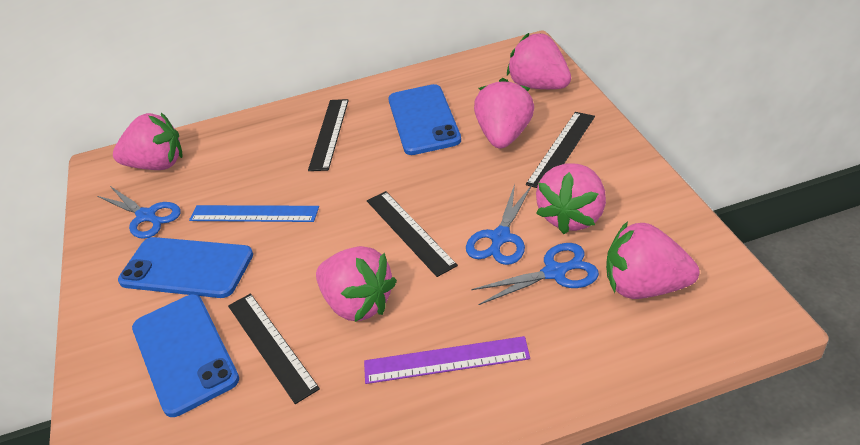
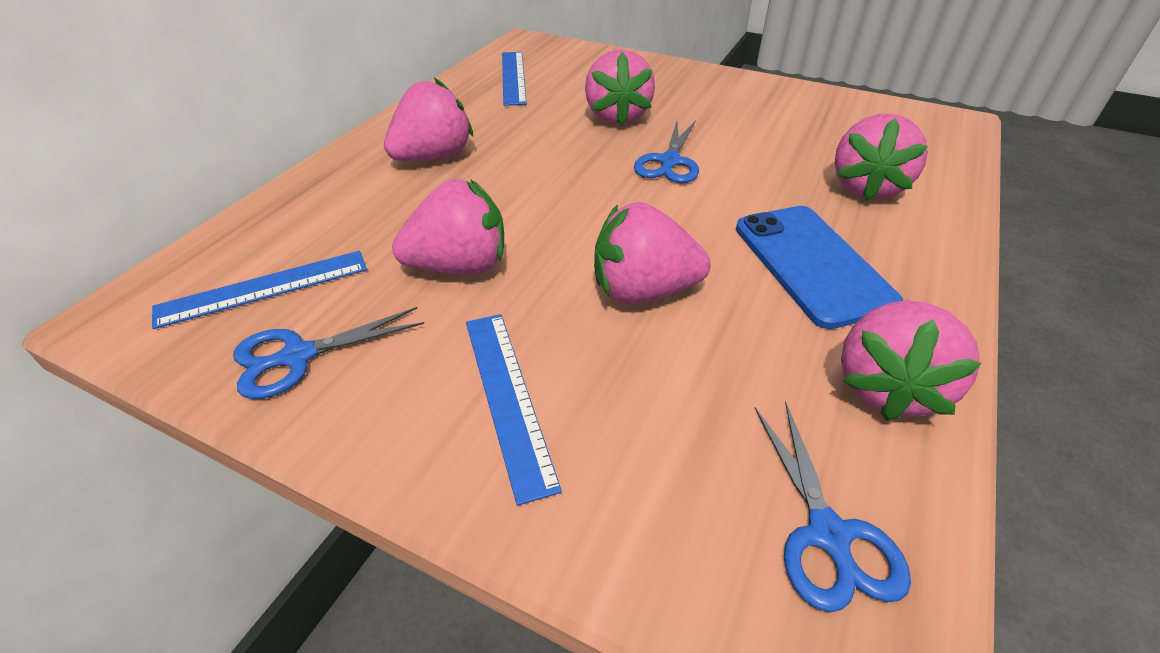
black ruler: 4 -> 0
blue phone: 3 -> 1
blue ruler: 1 -> 3
purple ruler: 1 -> 0

